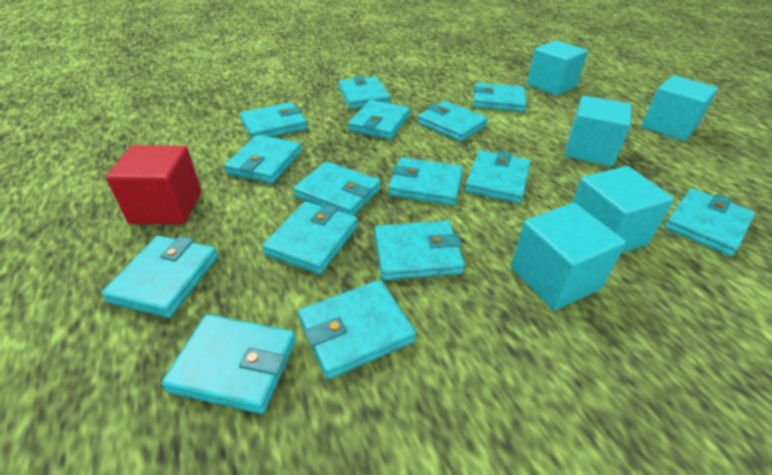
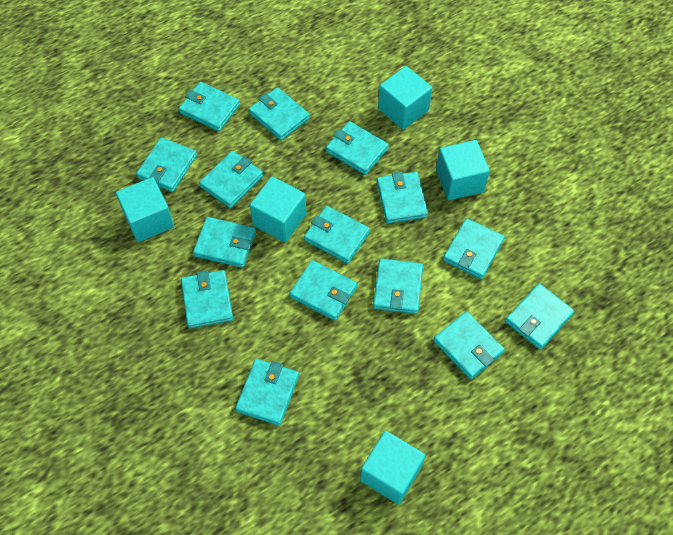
red cube: 1 -> 0

